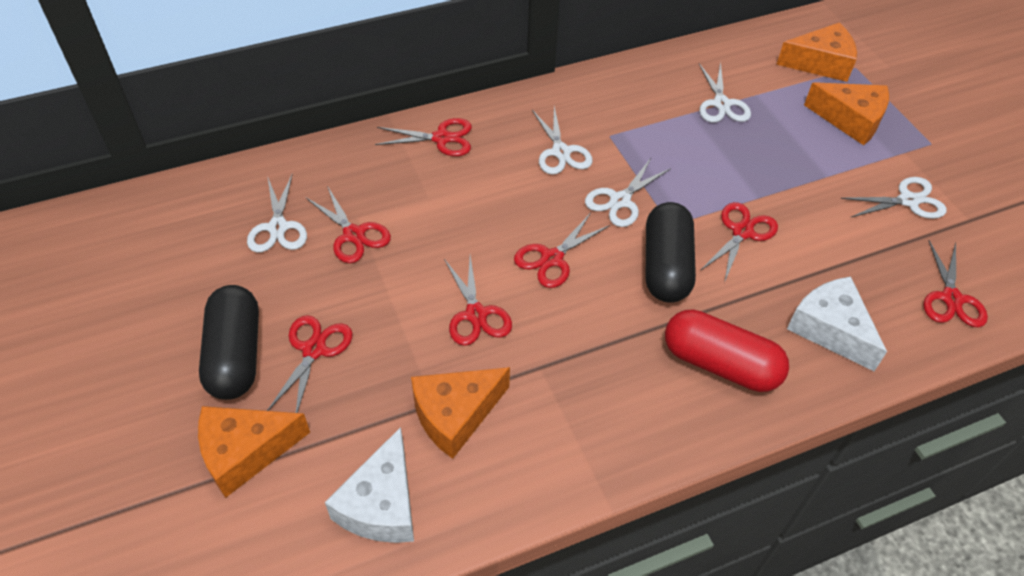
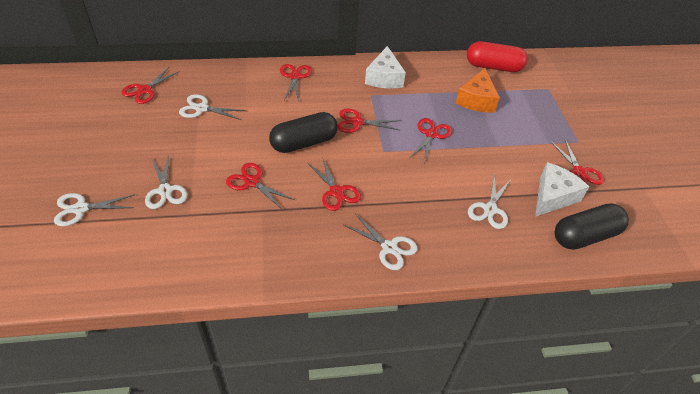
orange cheese: 4 -> 1

